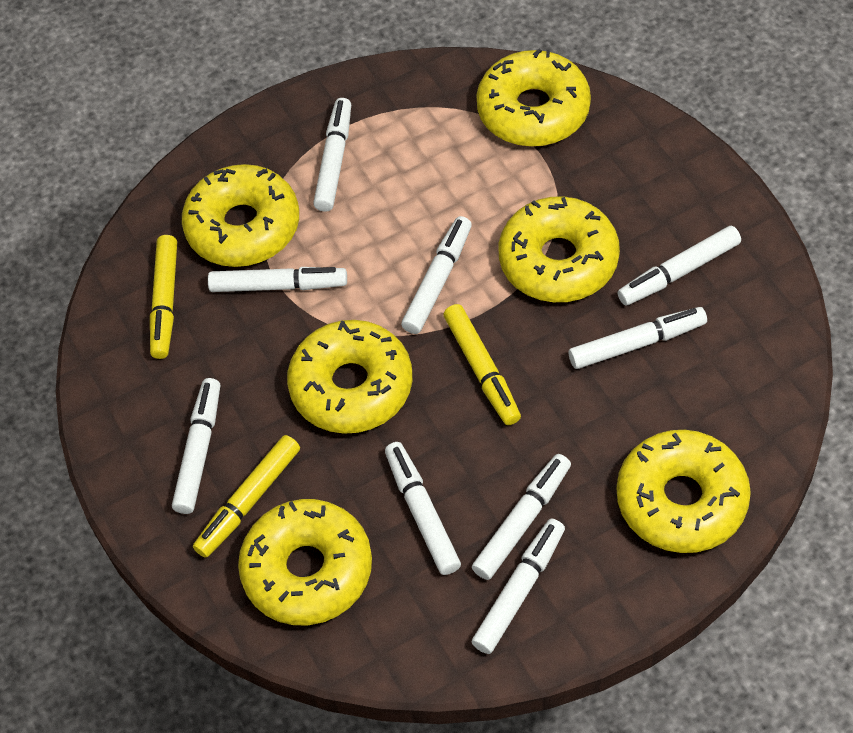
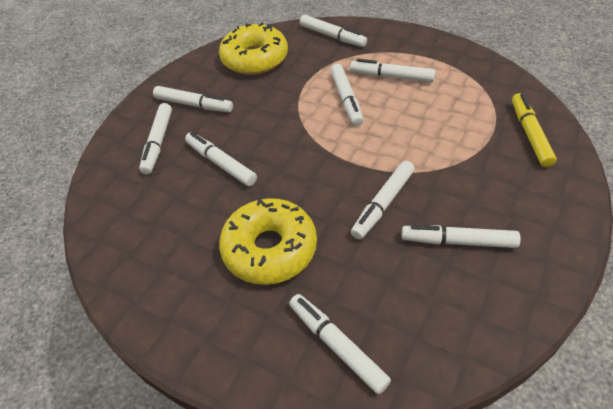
yellow donut: 6 -> 2
yellow marker: 3 -> 1

